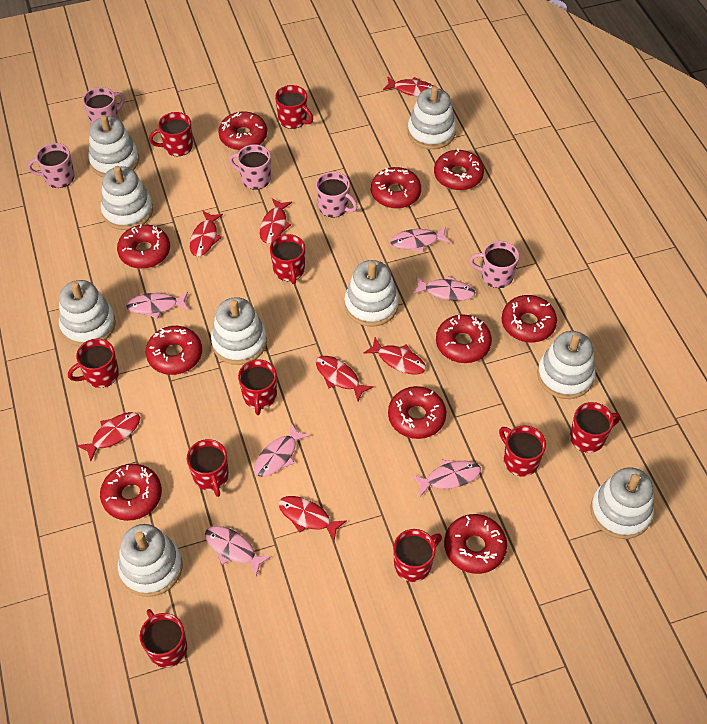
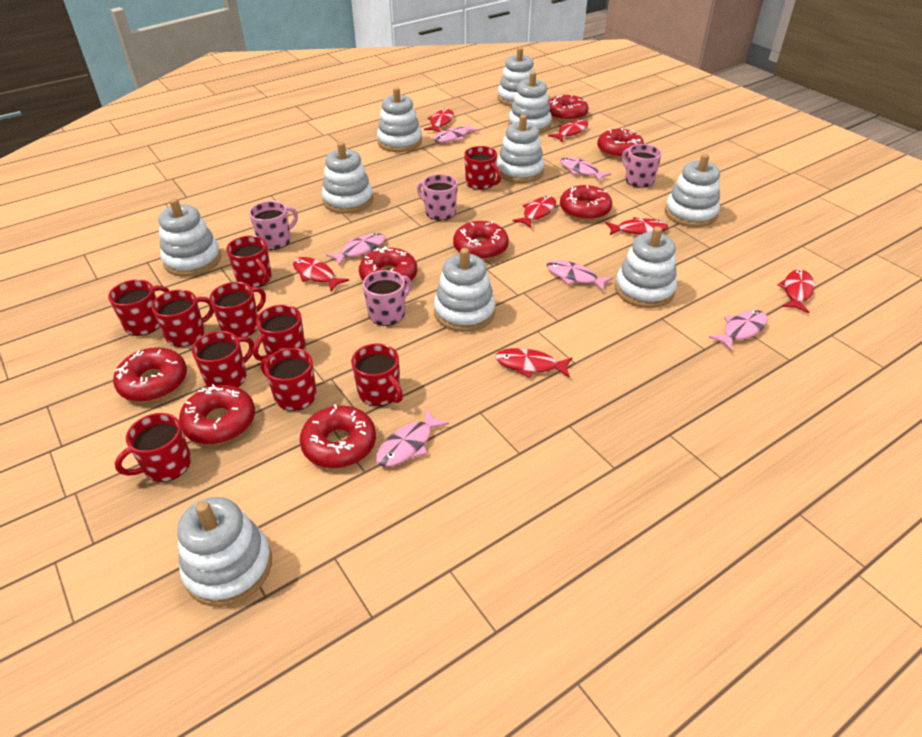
pink mug: 5 -> 4
red donut: 10 -> 8
white stacking toy: 9 -> 10

